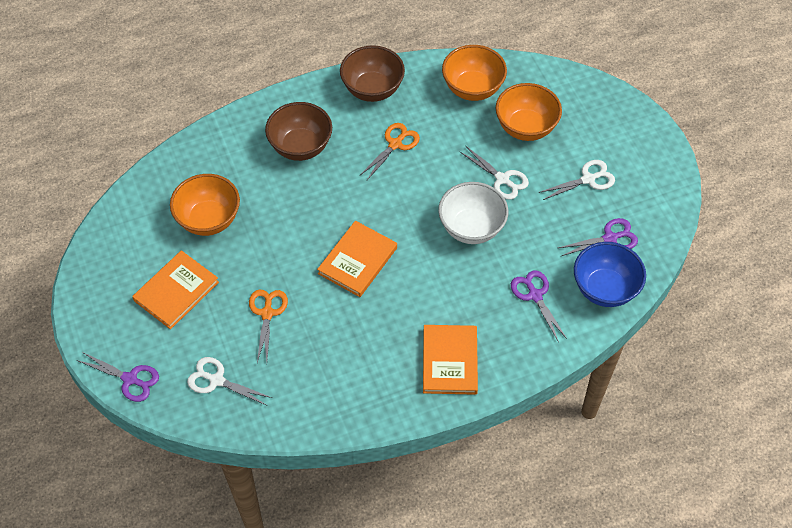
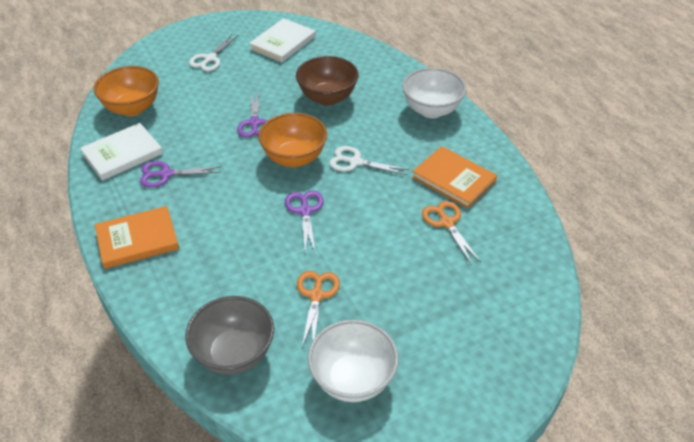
blue bowl: 1 -> 0
brown bowl: 2 -> 1
grey bowl: 0 -> 1
orange book: 3 -> 2
orange bowl: 3 -> 2
white book: 0 -> 2
white bowl: 1 -> 2
white scissors: 3 -> 2

